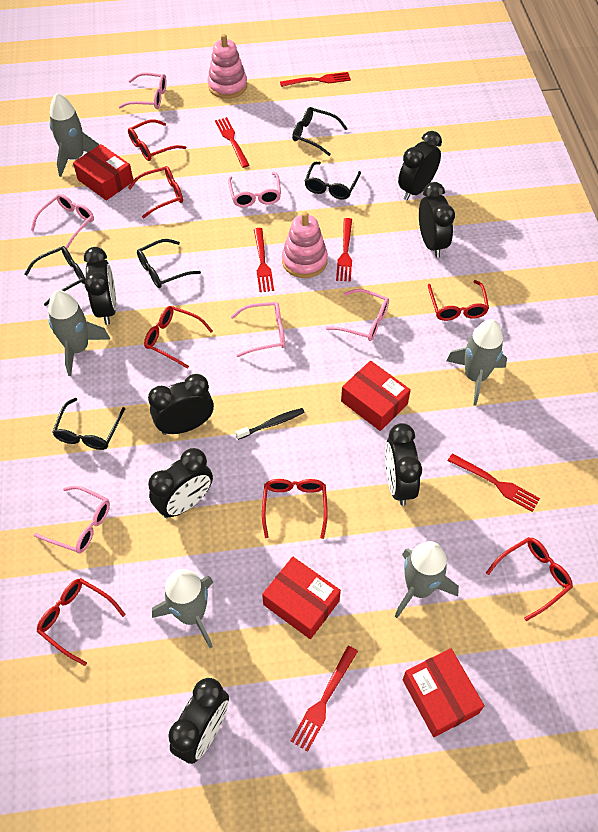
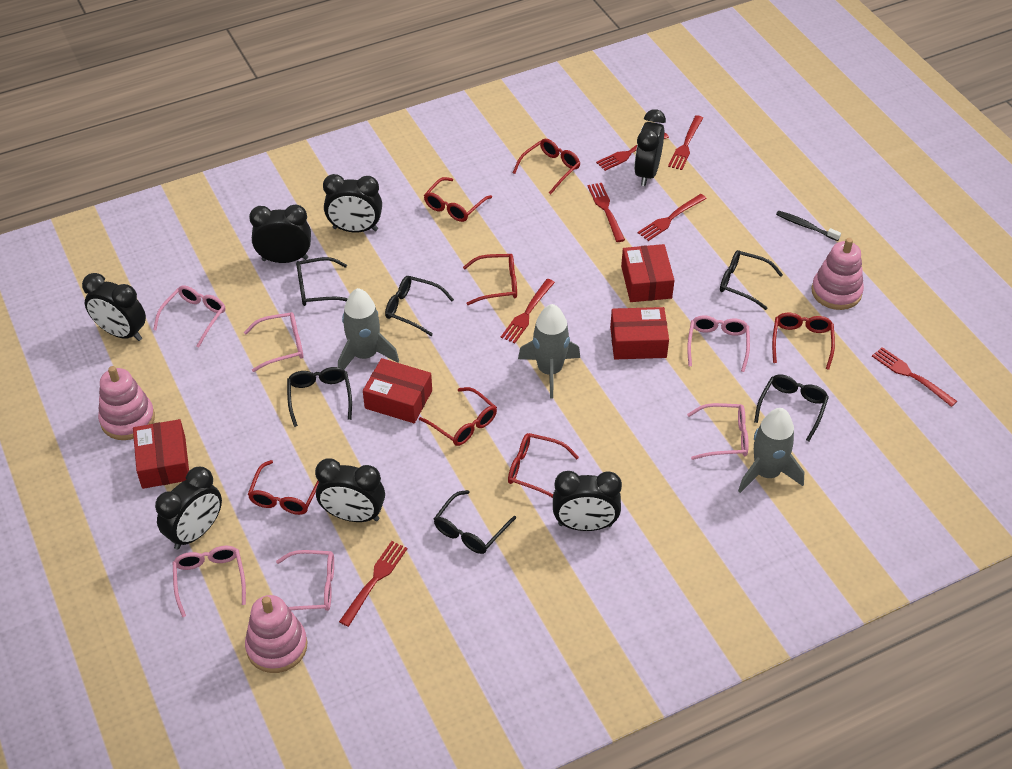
black glasses: 5 -> 6
grey rocket: 5 -> 3
pink stacking toy: 2 -> 3
red fork: 6 -> 7

